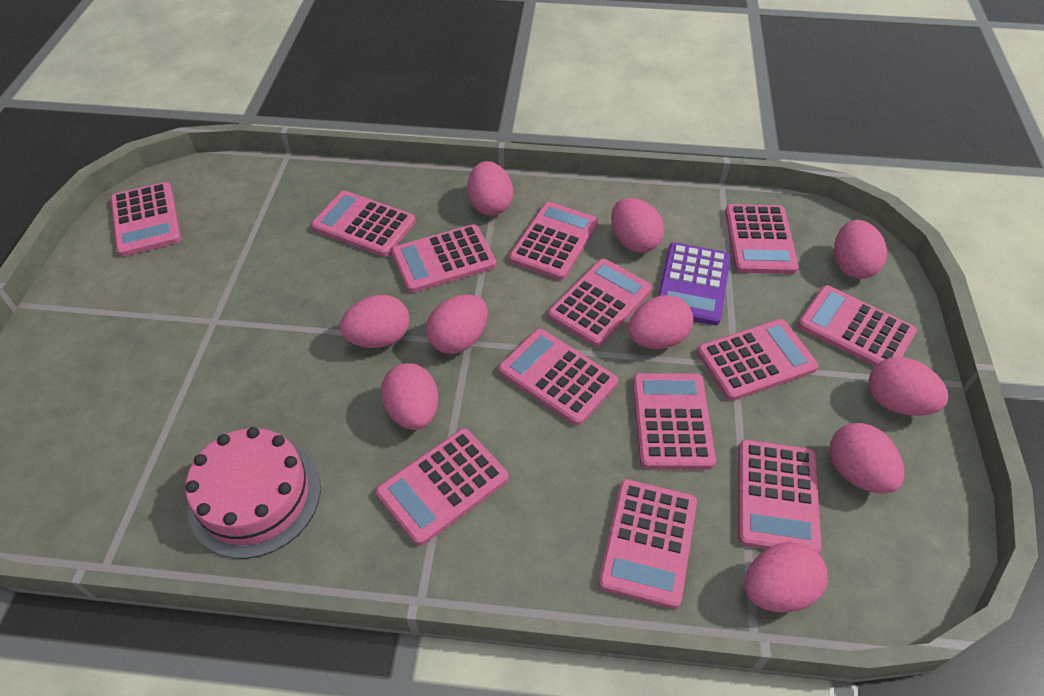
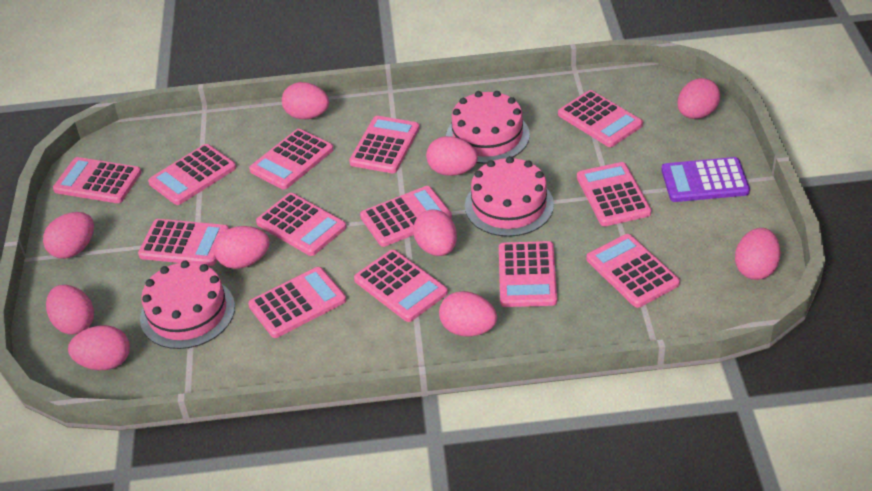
pink cake: 1 -> 3

